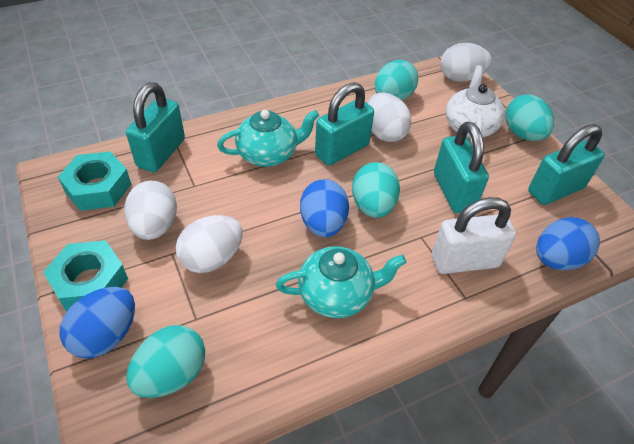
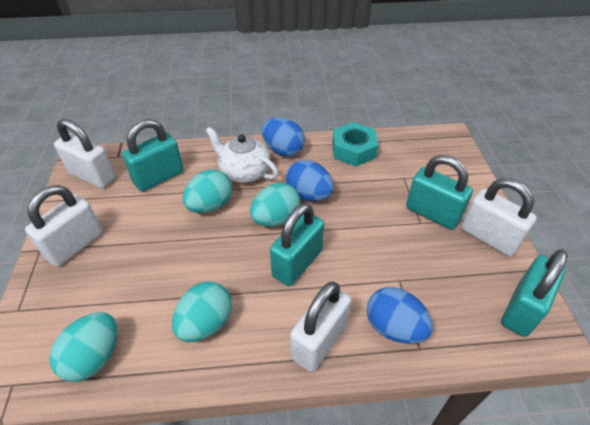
turquoise nut: 2 -> 1
turquoise teapot: 2 -> 0
white egg: 4 -> 0
white padlock: 1 -> 4

